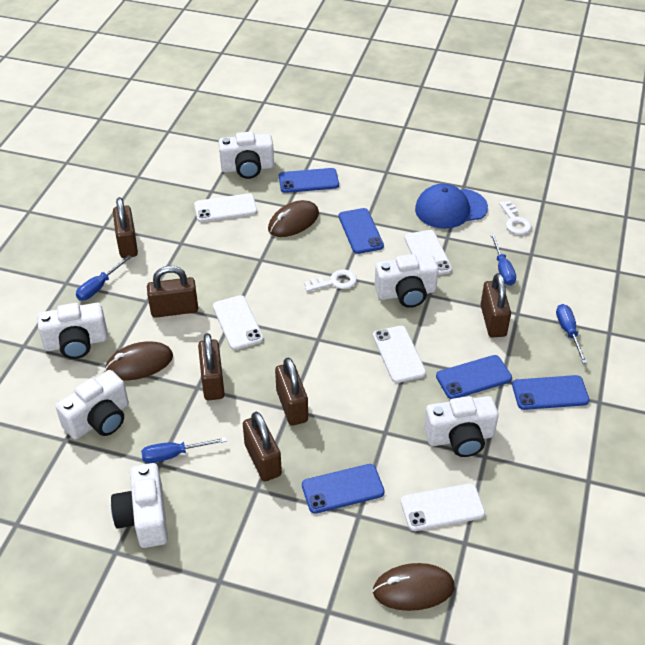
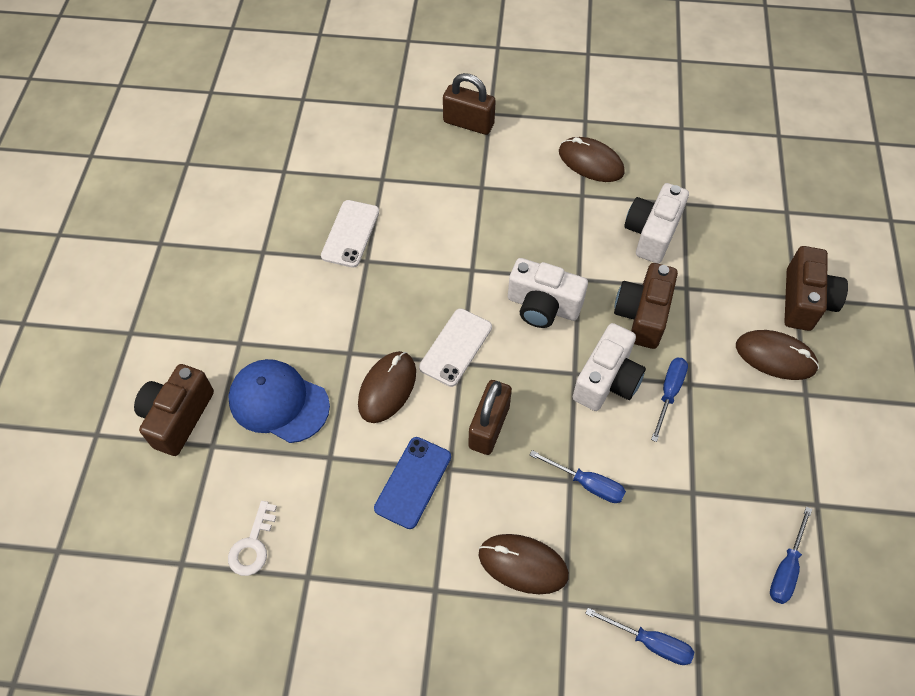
blue phone: 5 -> 1
brown camera: 0 -> 3
brown mouse: 3 -> 4
brown padlock: 6 -> 2
white camera: 6 -> 3
white key: 2 -> 1
white phone: 5 -> 2

